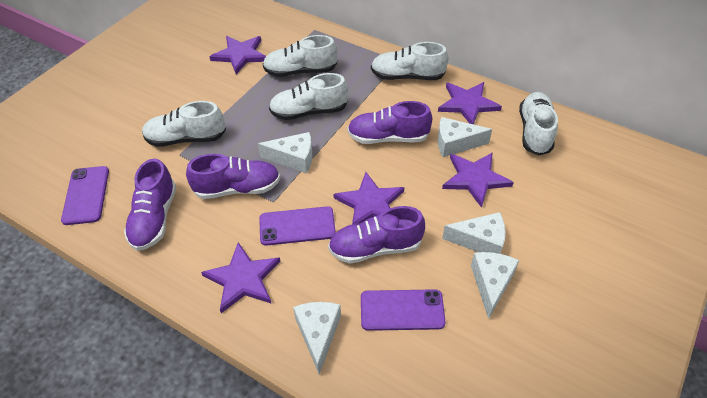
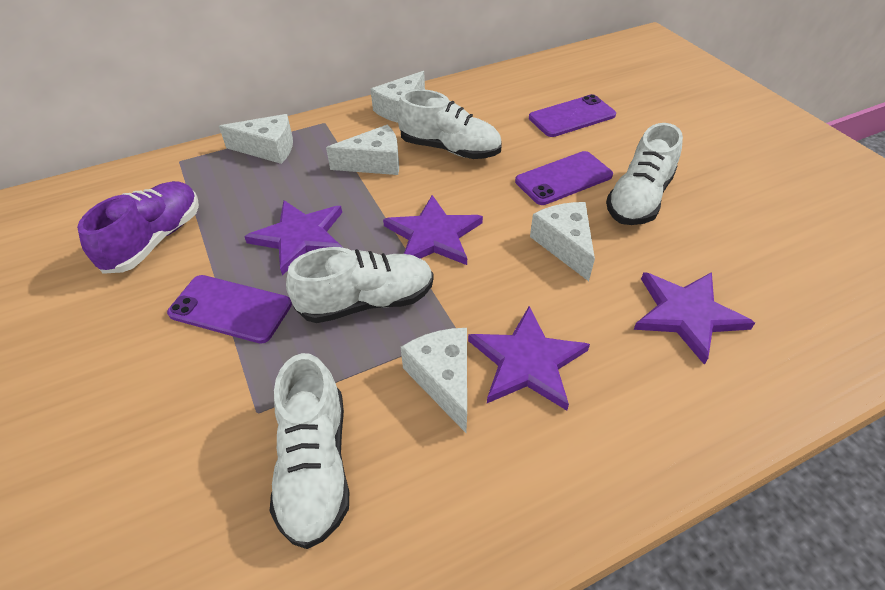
purple shoe: 4 -> 1
purple star: 5 -> 4
white shoe: 5 -> 4

